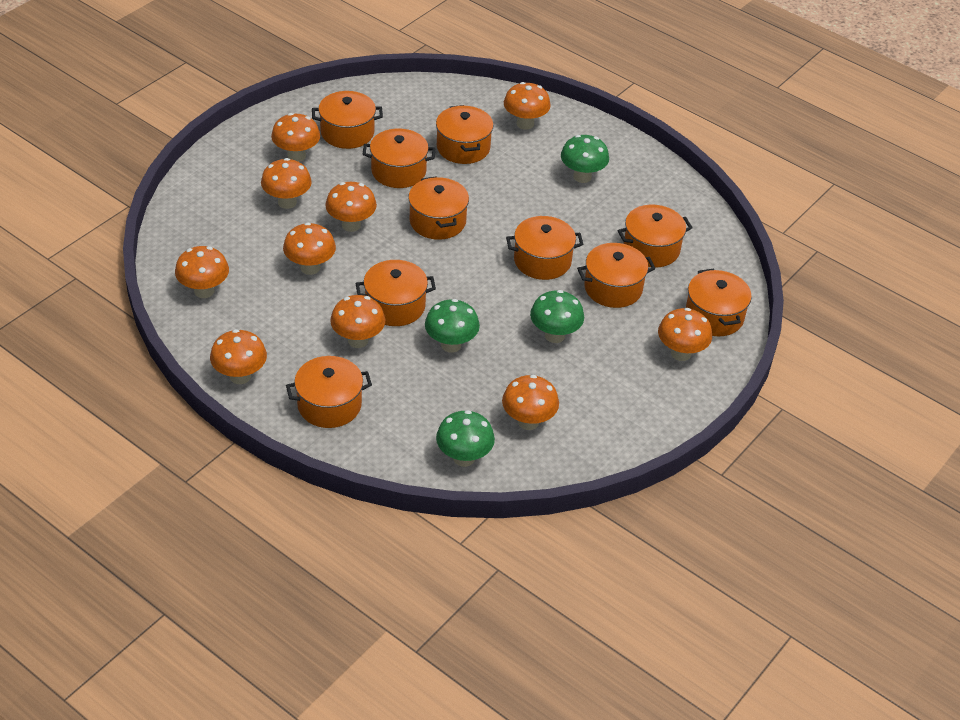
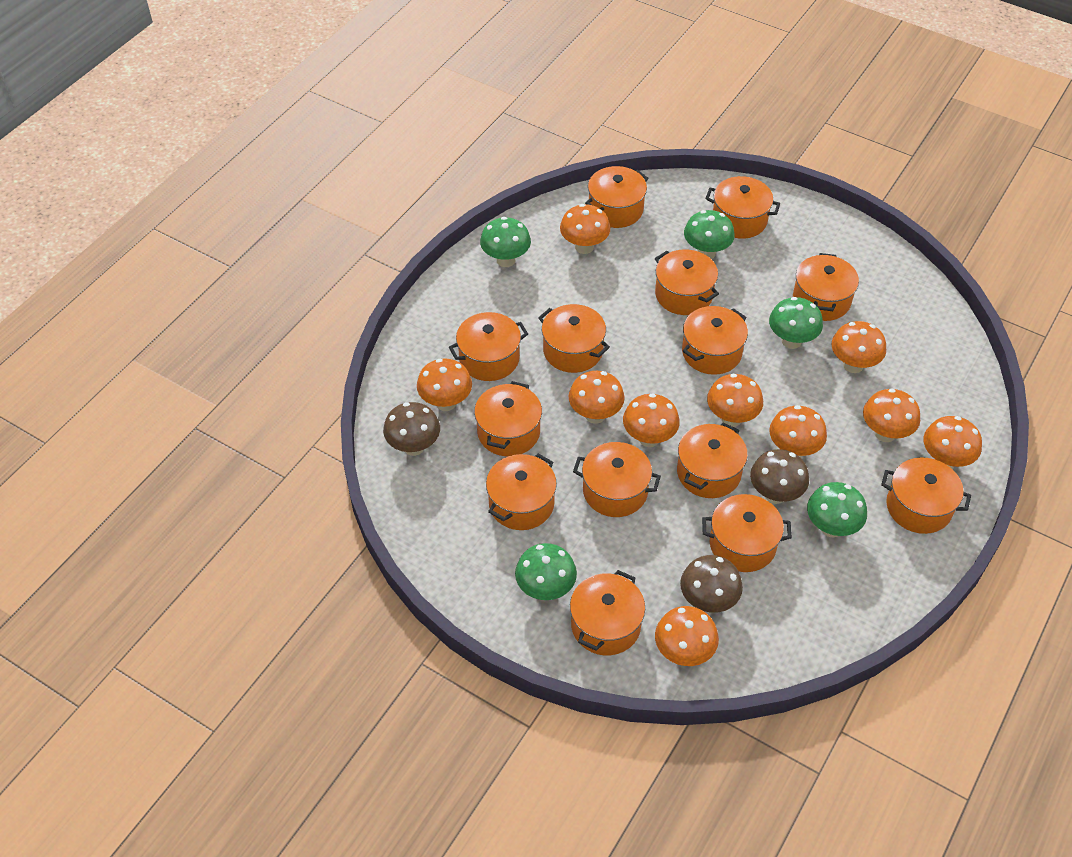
brown mushroom: 0 -> 3
green mushroom: 4 -> 5
orange pot: 10 -> 14

